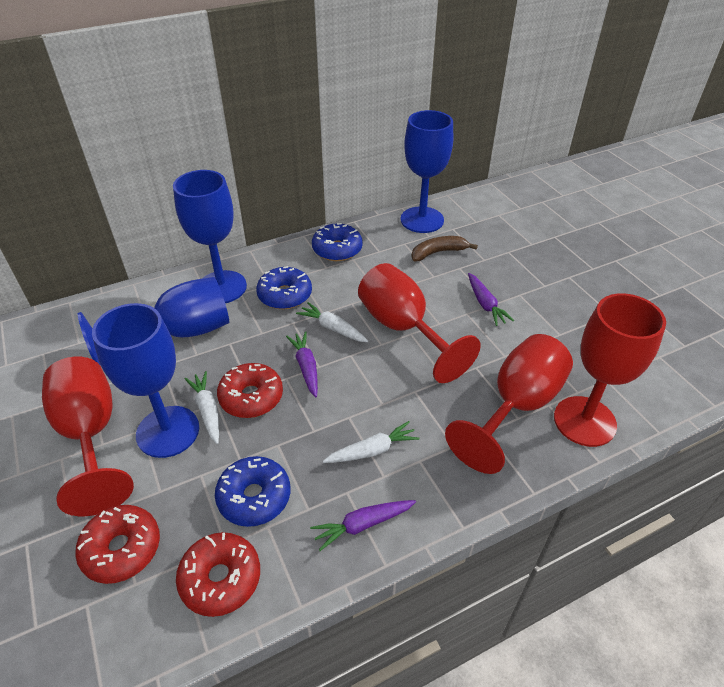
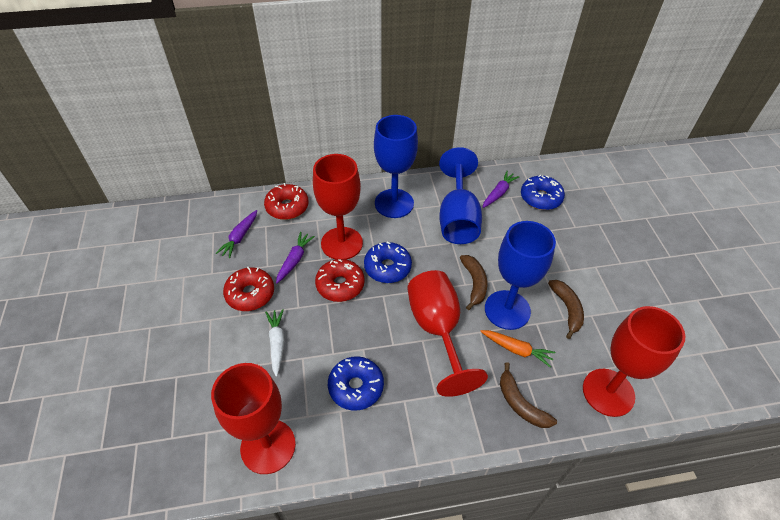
blue goblet: 4 -> 3
brown banana: 1 -> 3
orange carrot: 0 -> 1
white carrot: 3 -> 1

